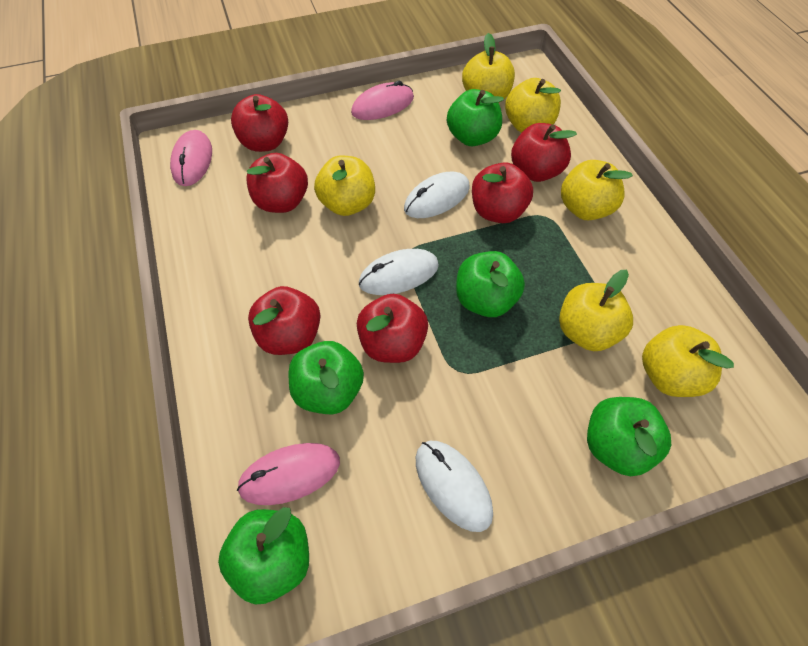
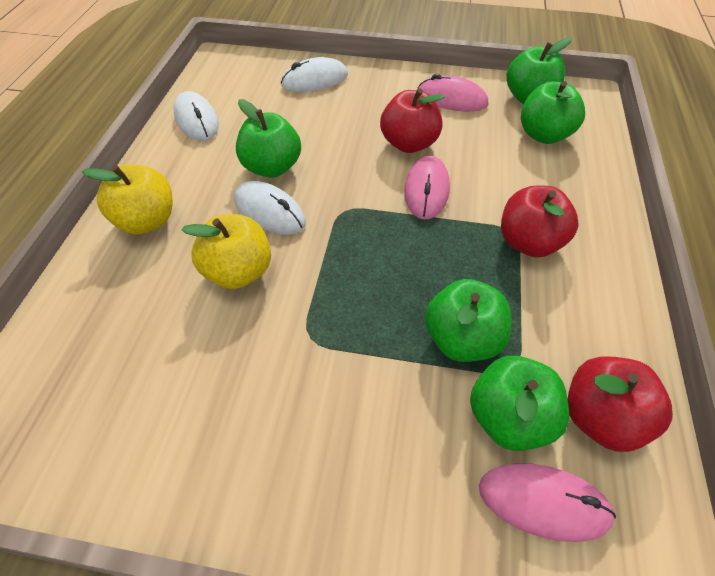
red apple: 6 -> 3
yellow apple: 6 -> 2

